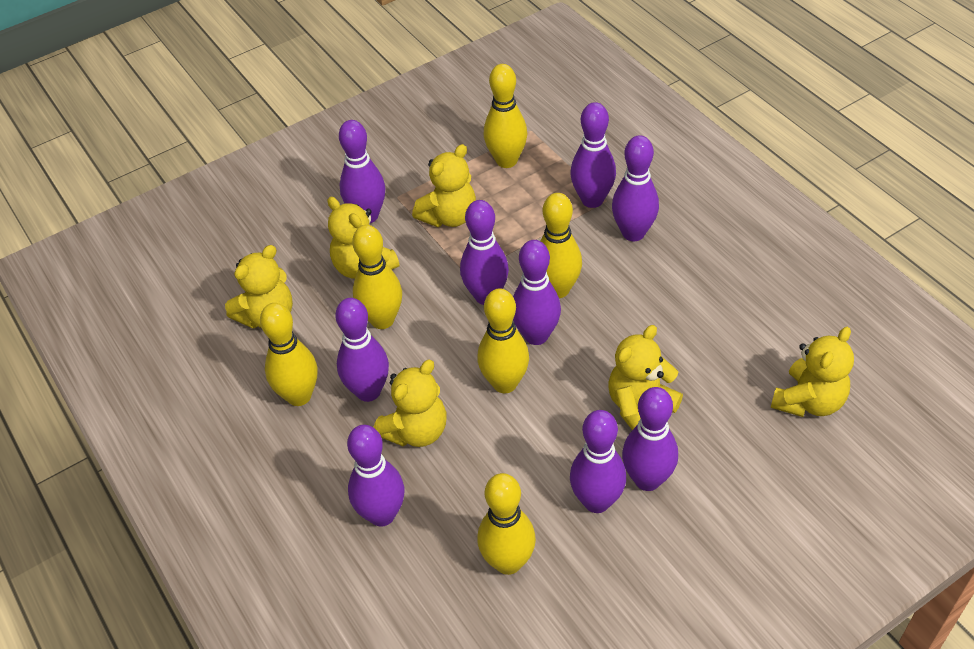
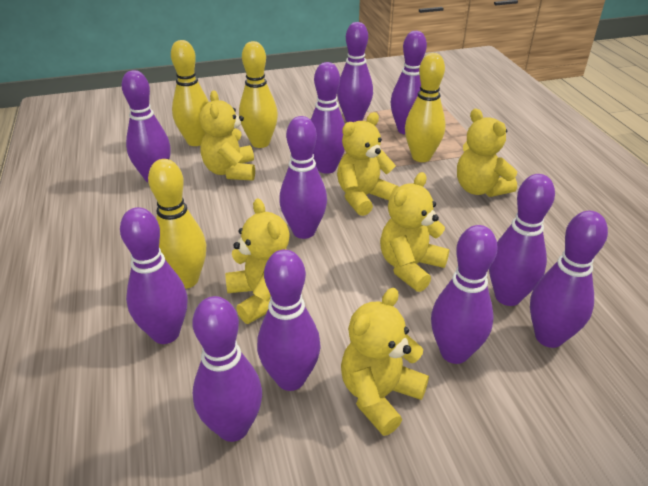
purple bowling pin: 9 -> 11
yellow bowling pin: 6 -> 4

